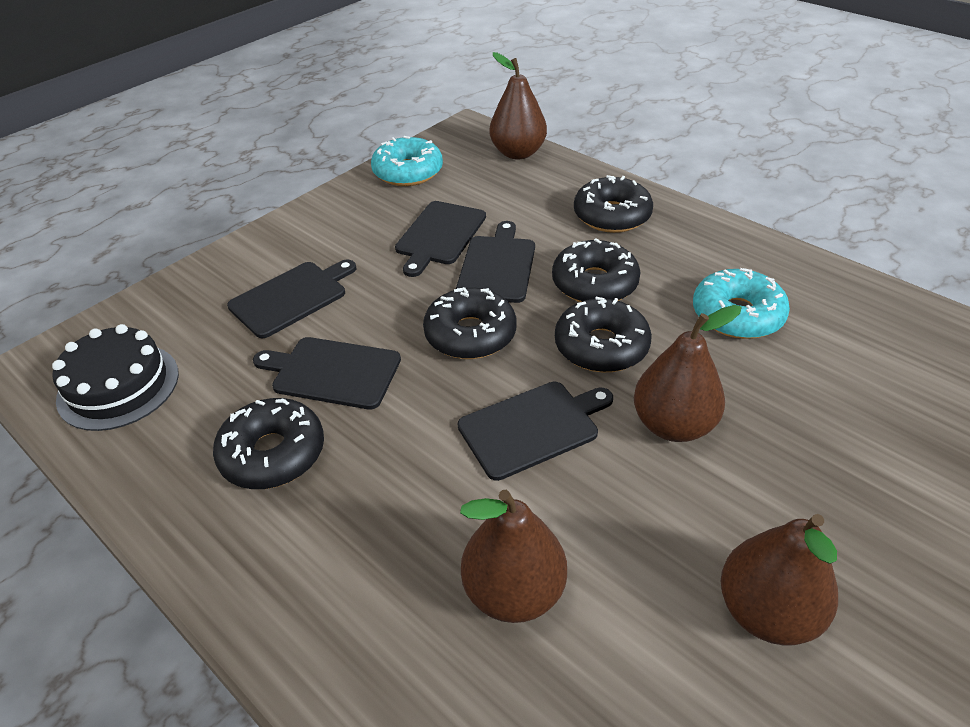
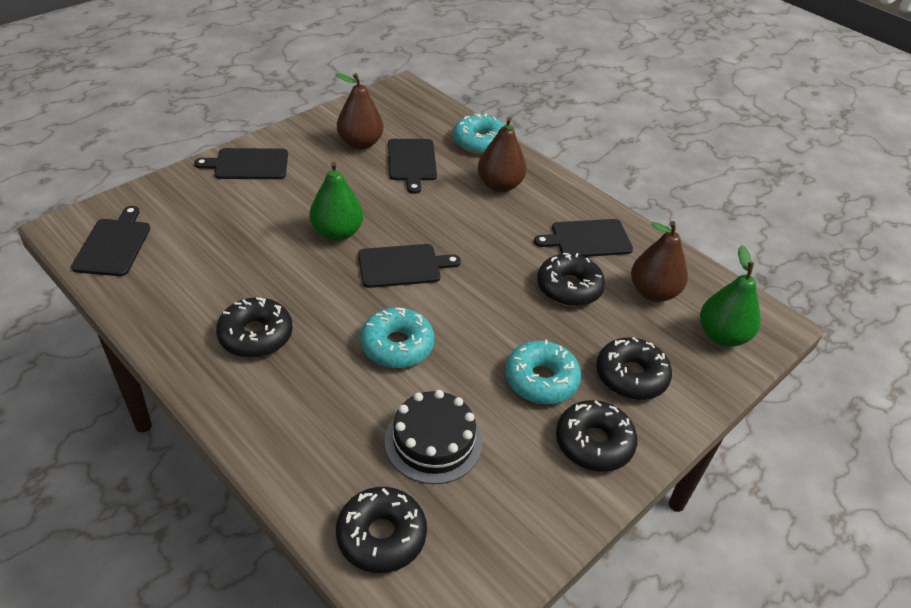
brown pear: 4 -> 3
green pear: 0 -> 2
turquoise donut: 2 -> 3

